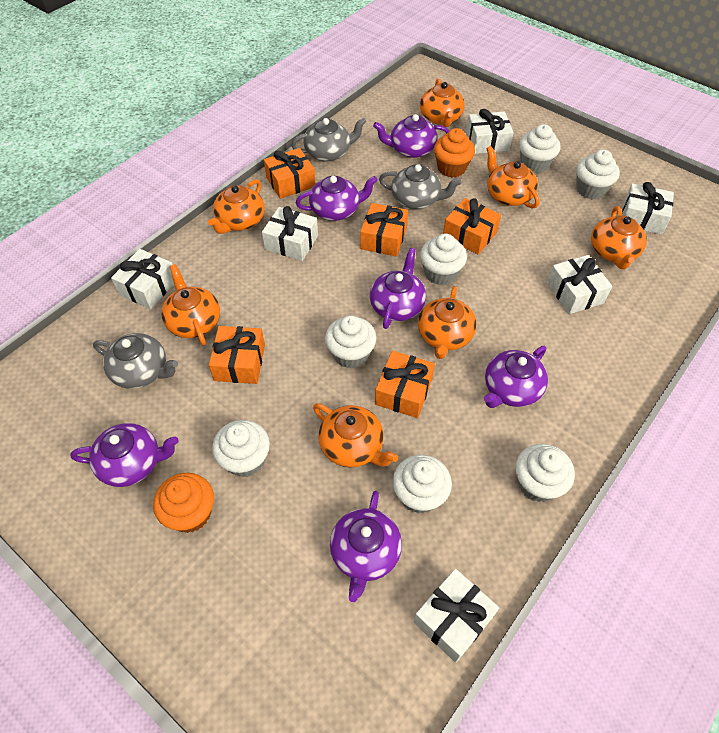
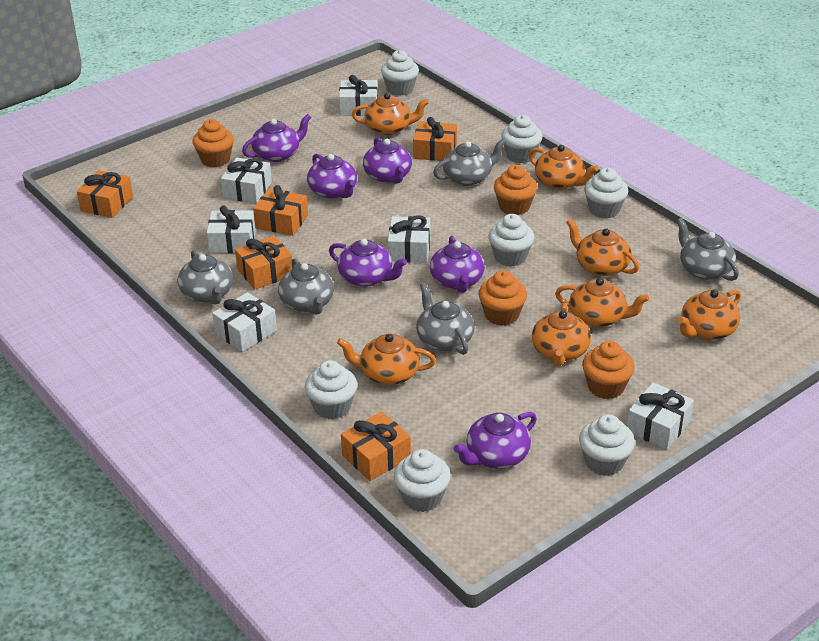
grey teapot: 3 -> 5
orange cupcake: 2 -> 4

